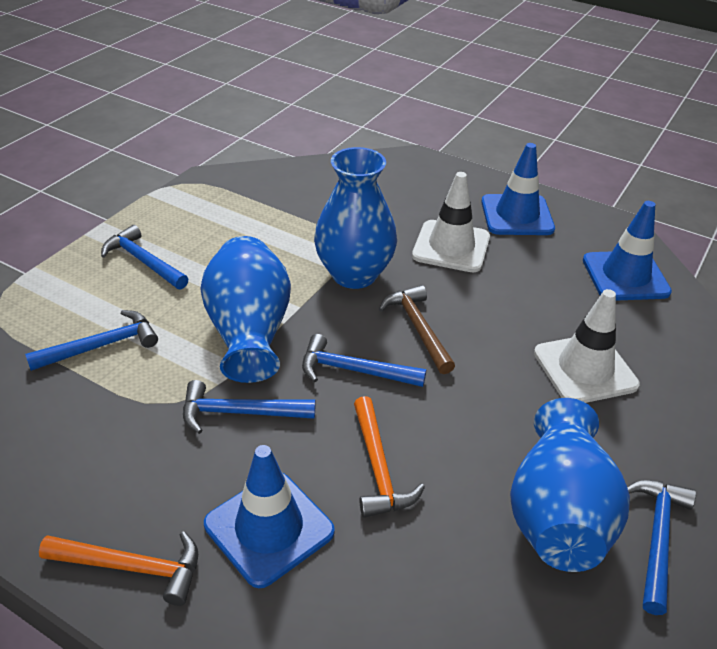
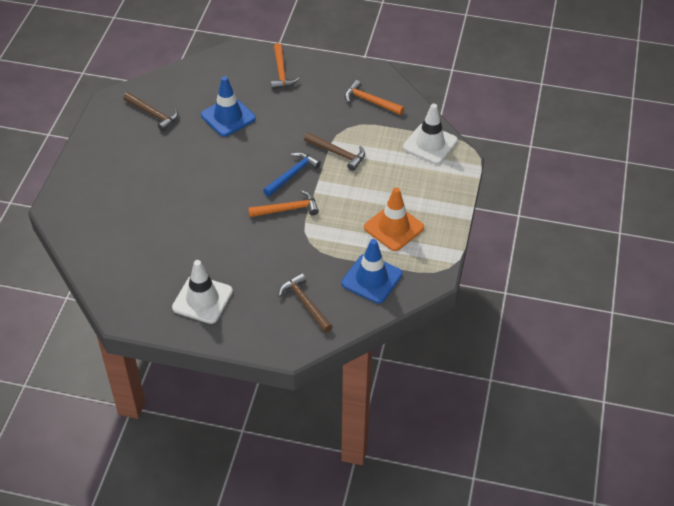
blue hammer: 5 -> 1
blue traffic cone: 3 -> 2
blue vase: 3 -> 0
brown hammer: 1 -> 3
orange hammer: 2 -> 3
orange traffic cone: 0 -> 1

